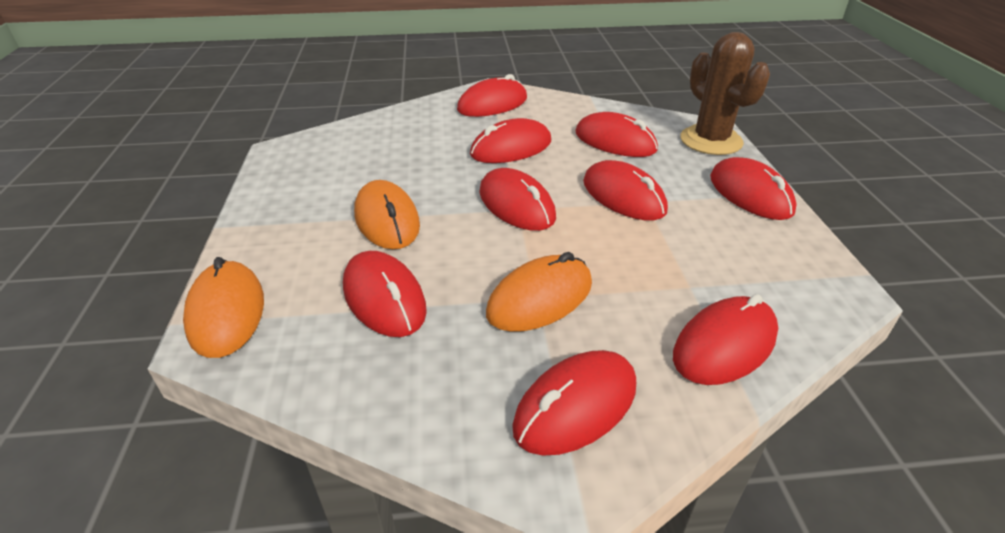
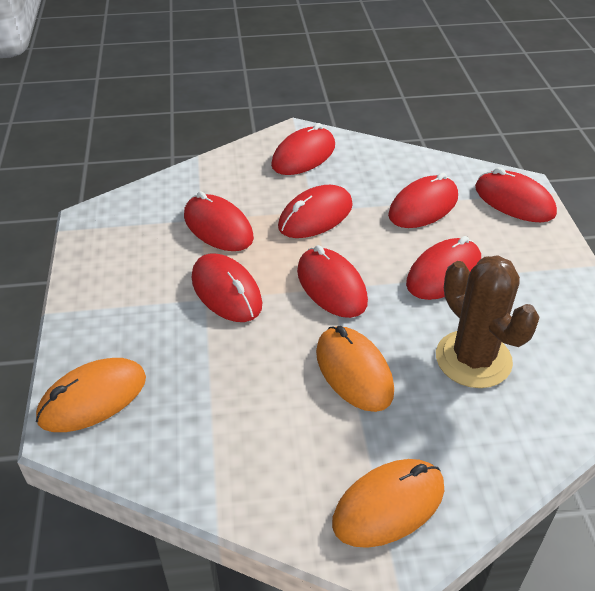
red mouse: 9 -> 8

